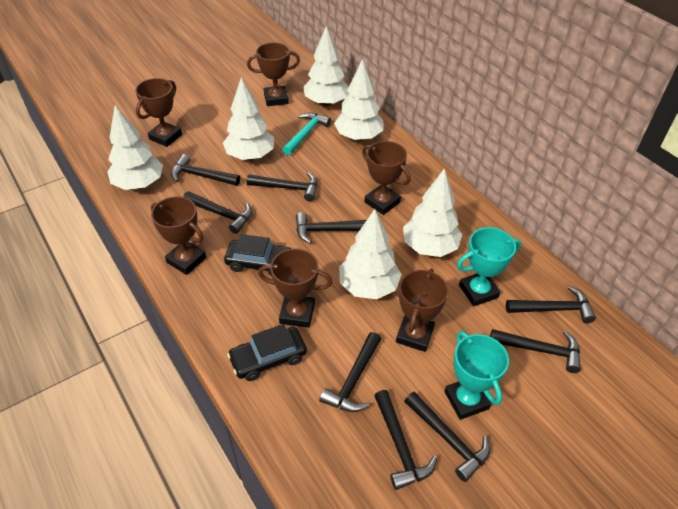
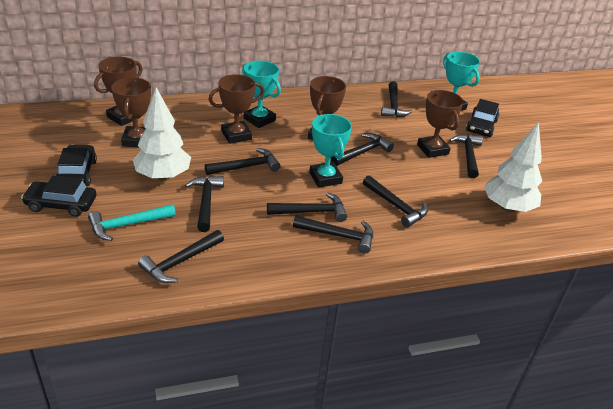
black car: 2 -> 3
brown trophy: 6 -> 5
turquoise trophy: 2 -> 3
white tree: 6 -> 2

